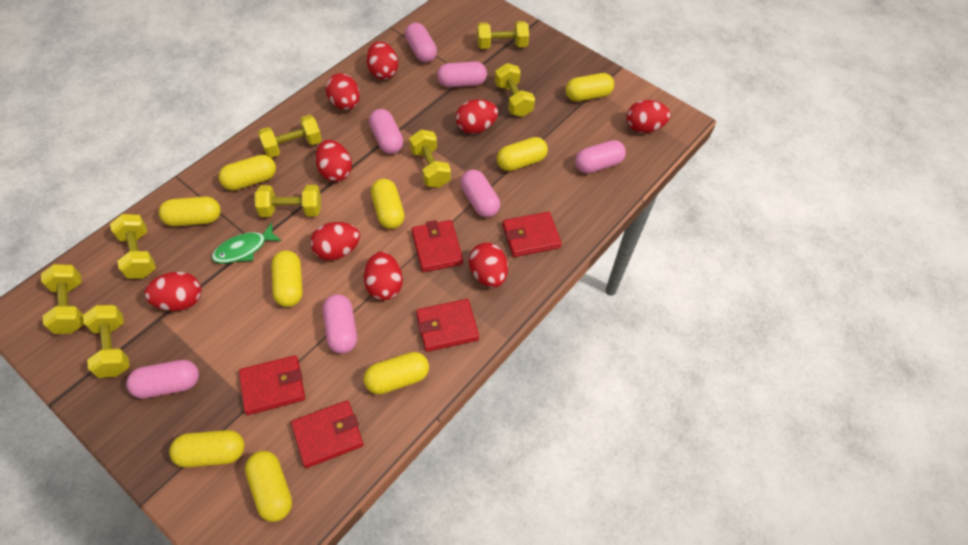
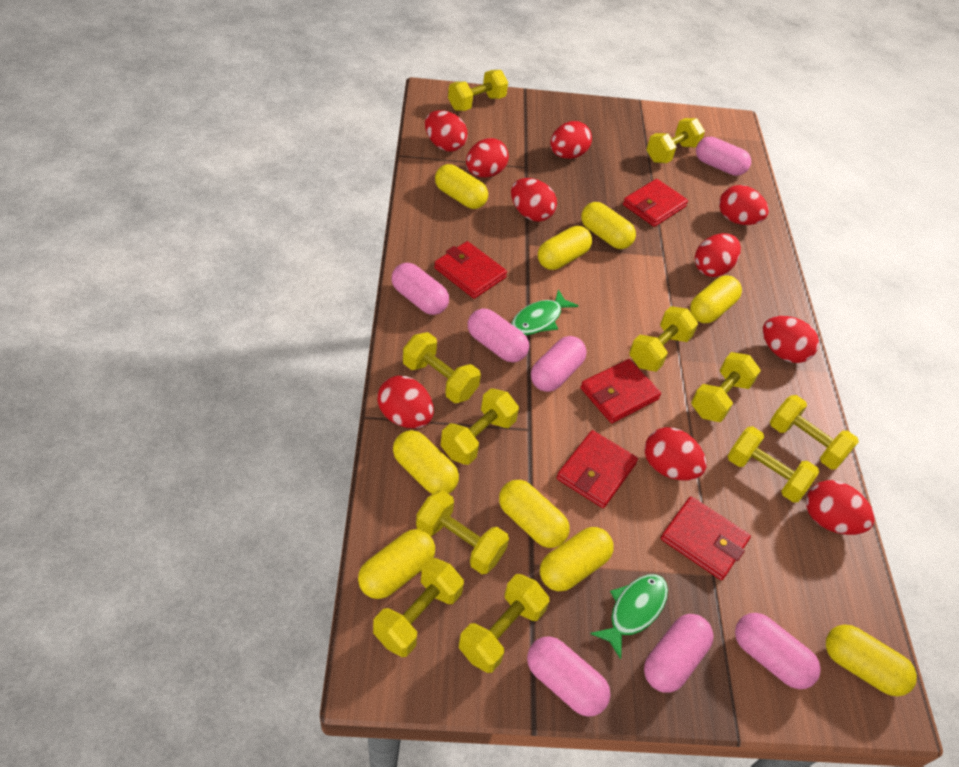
green fish: 1 -> 2
red egg: 9 -> 10
yellow dumbbell: 8 -> 11

